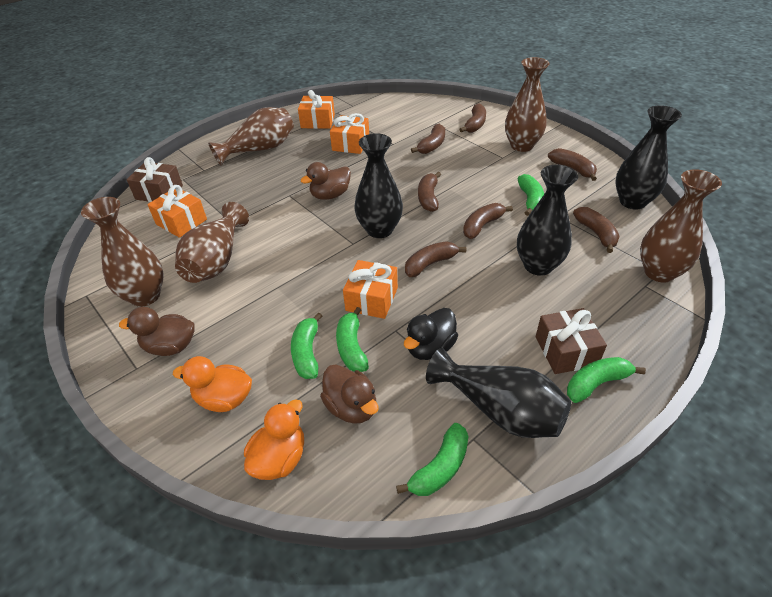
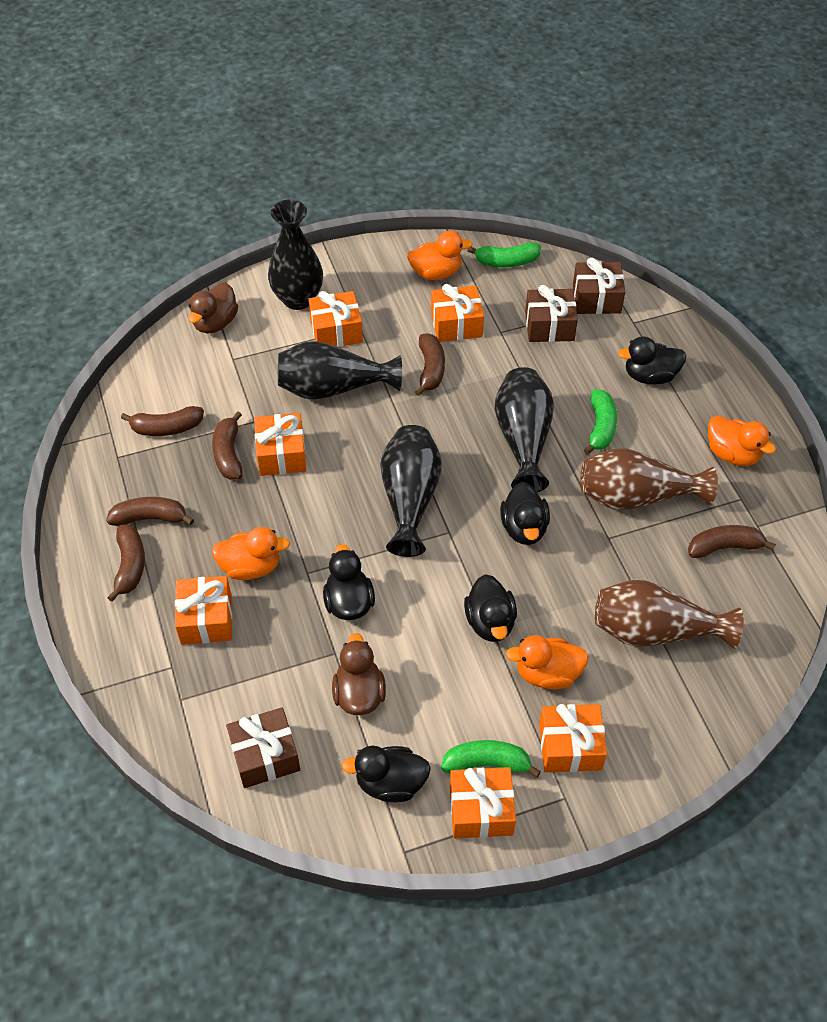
black duck: 1 -> 5
brown banana: 7 -> 6
brown duck: 3 -> 2
brown gift: 2 -> 3
brown vase: 5 -> 2
green banana: 5 -> 3
orange duck: 2 -> 4
orange gift: 4 -> 6

